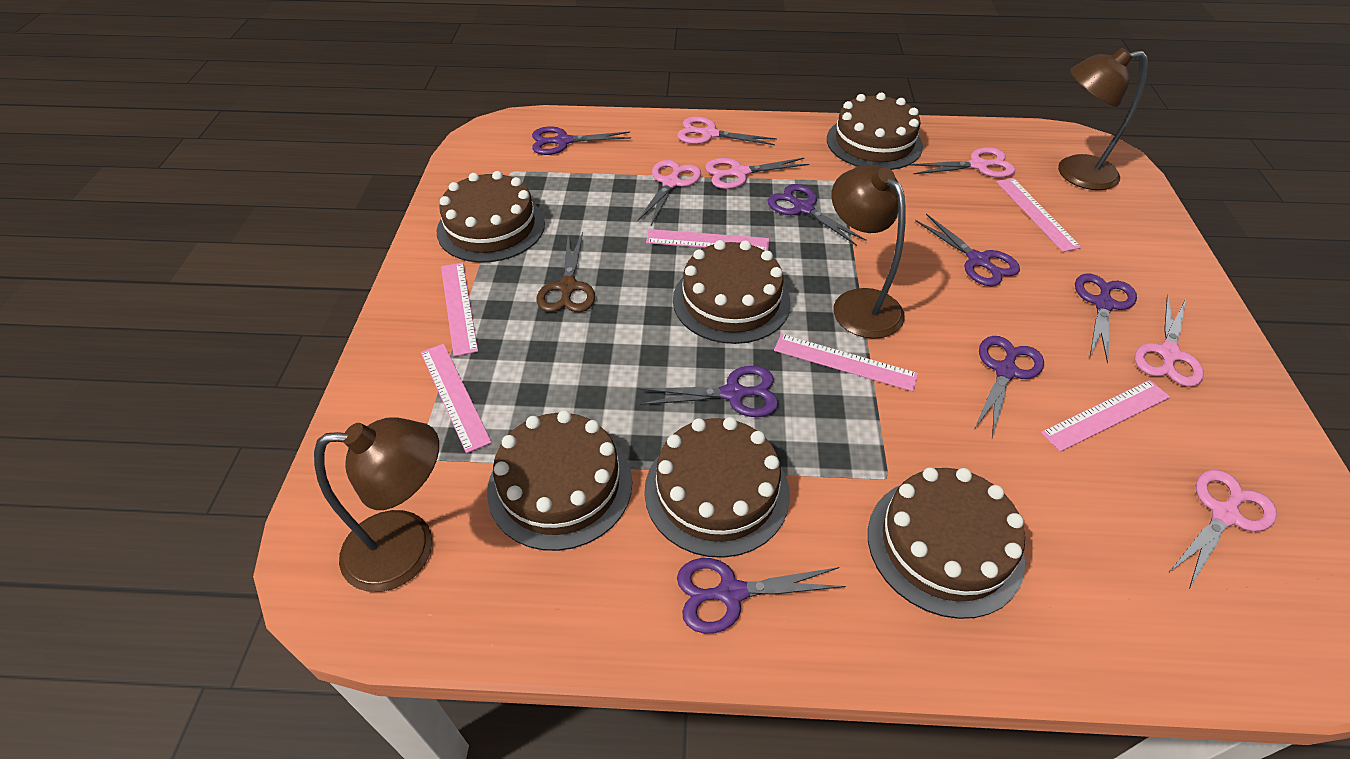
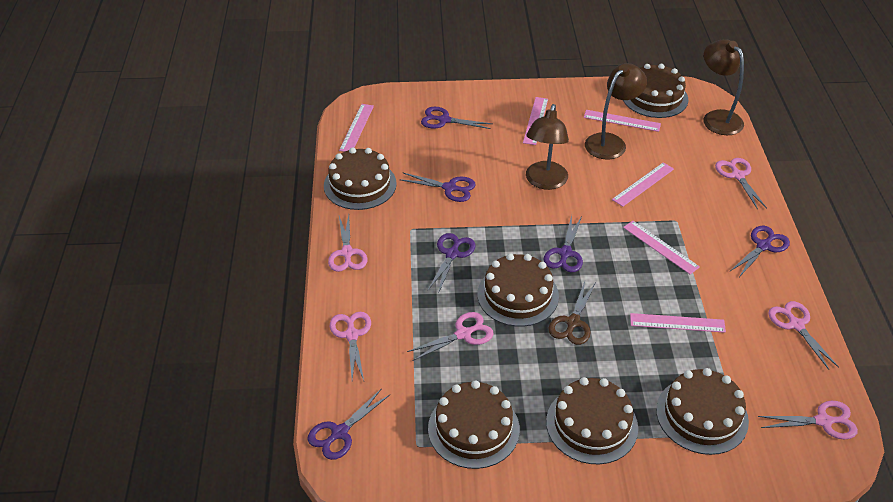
purple scissors: 7 -> 6

